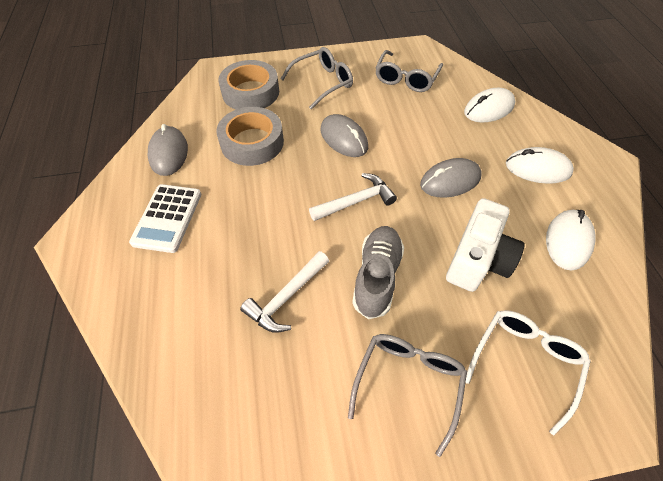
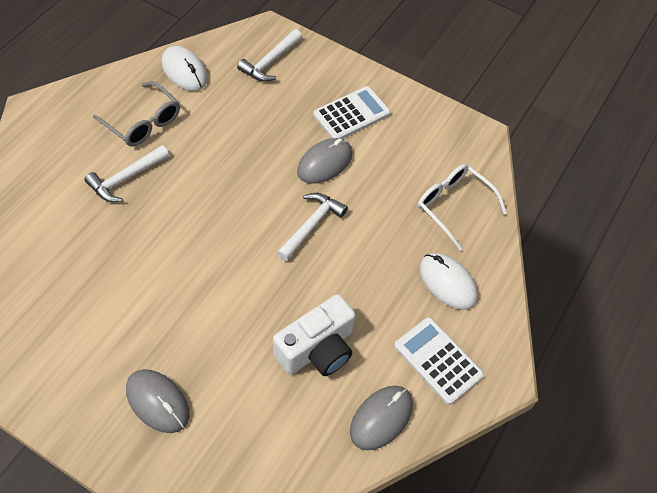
grey glasses: 3 -> 1
grey shoe: 1 -> 0
grey tape: 2 -> 0
white calculator: 1 -> 2
white hammer: 2 -> 3
white mouse: 3 -> 2

